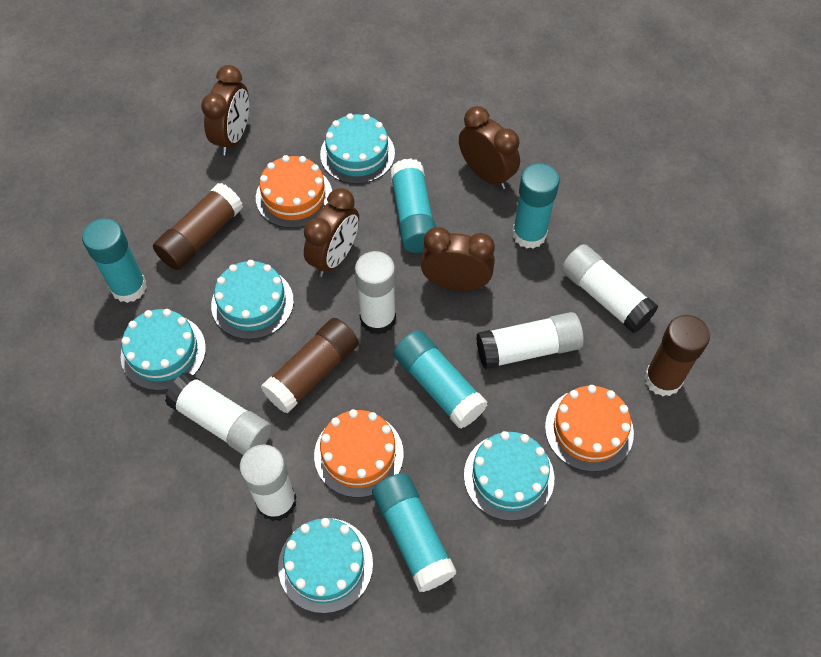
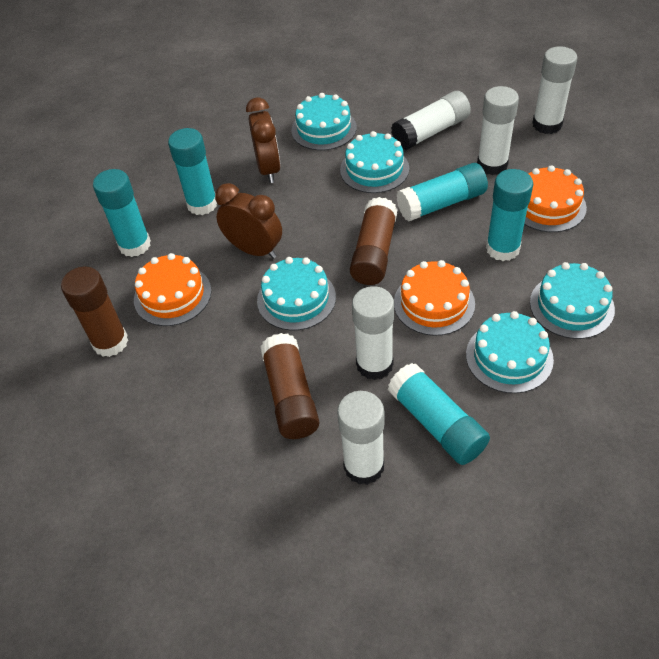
brown clock: 4 -> 2

